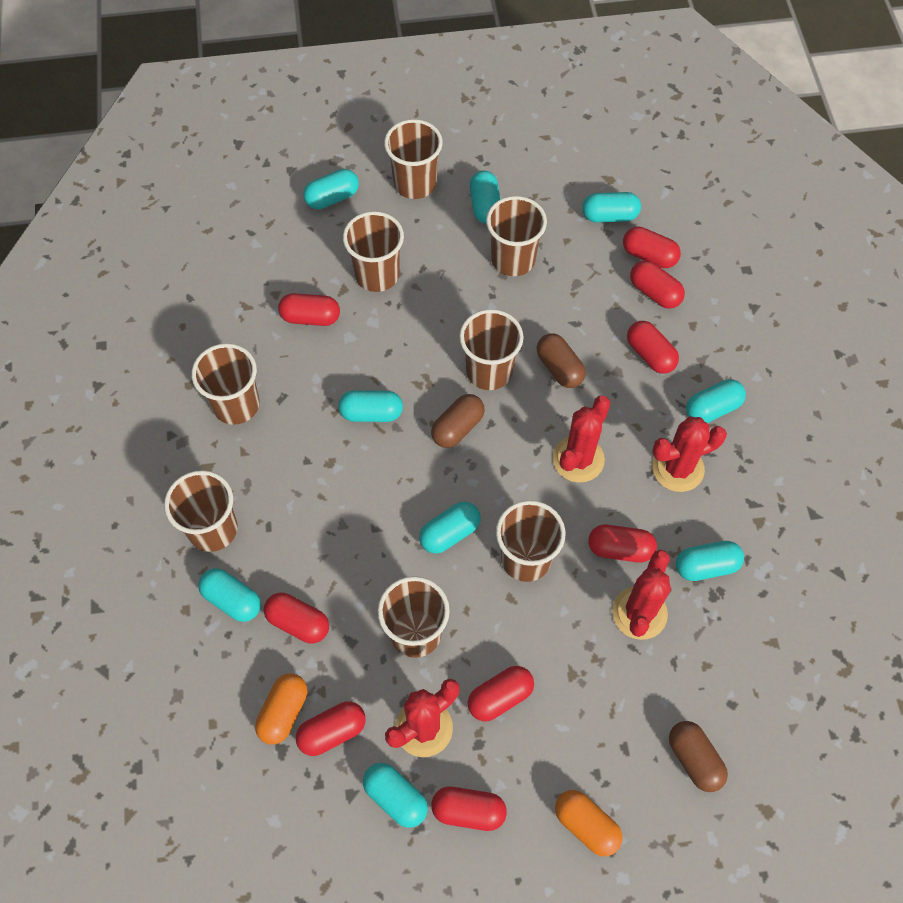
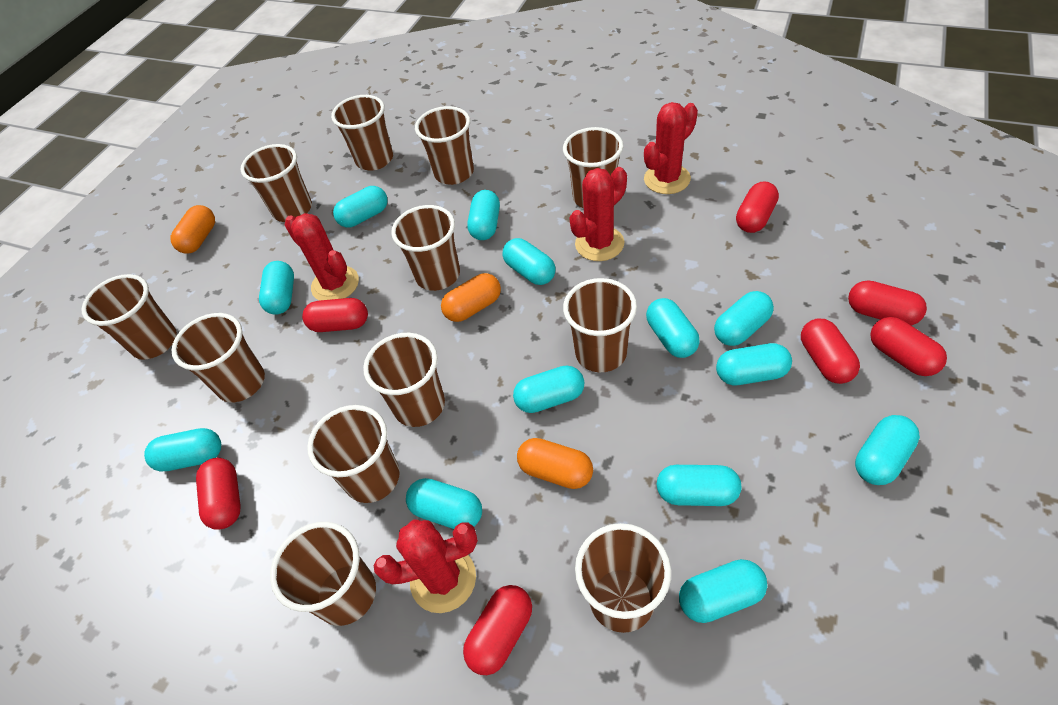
brown capsule: 3 -> 0
brown cup: 8 -> 12
orange capsule: 2 -> 3
red capsule: 9 -> 7
turquoise capsule: 9 -> 13

